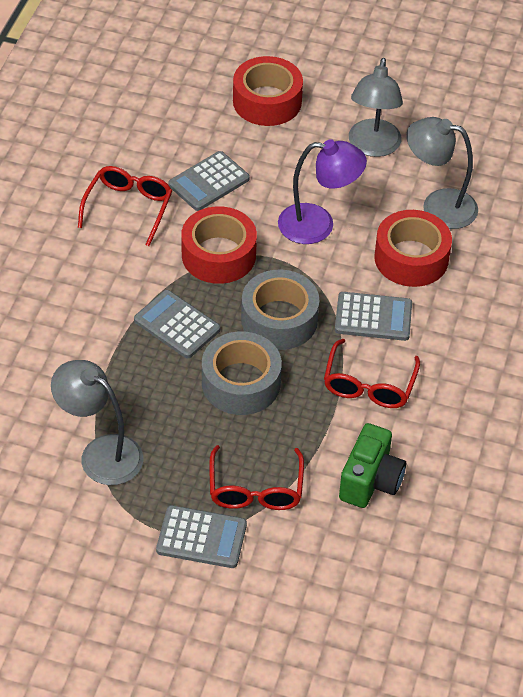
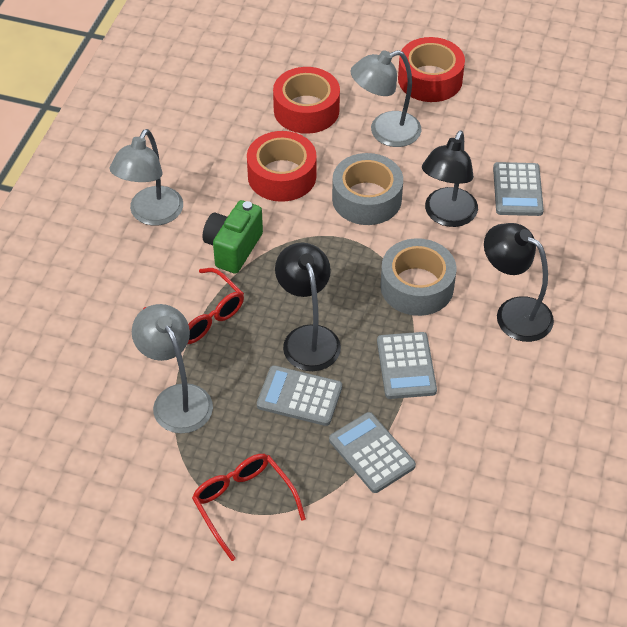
black lamp: 0 -> 3
purple lamp: 1 -> 0
red glasses: 3 -> 2

